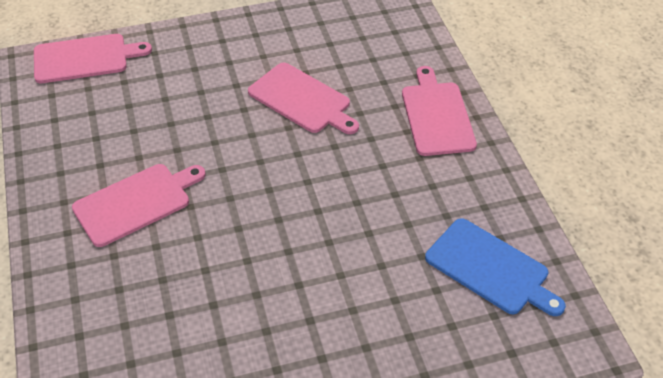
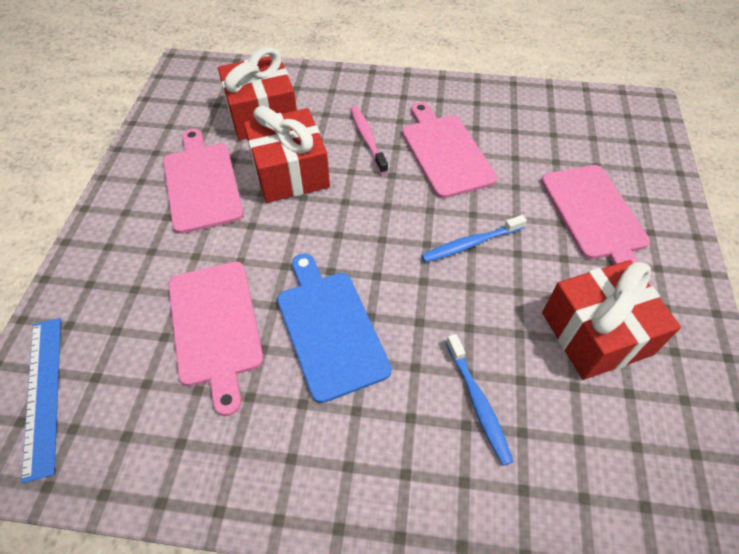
blue ruler: 0 -> 1
blue toothbrush: 0 -> 2
pink toothbrush: 0 -> 1
red gift: 0 -> 3

